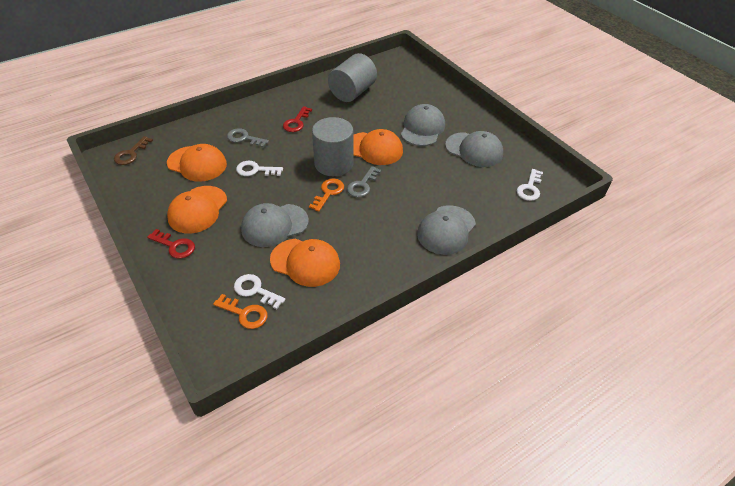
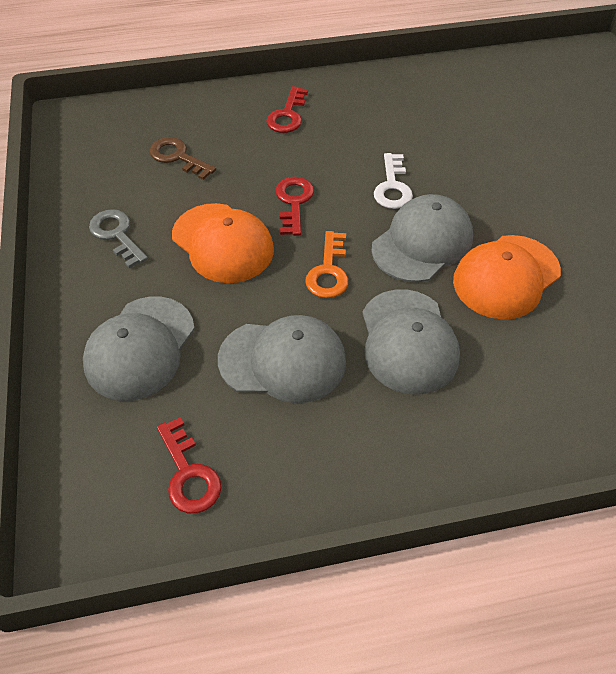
grey cylinder: 2 -> 0
grey key: 2 -> 1
orange cap: 4 -> 2
orange key: 2 -> 1
red key: 2 -> 3
white key: 3 -> 1

